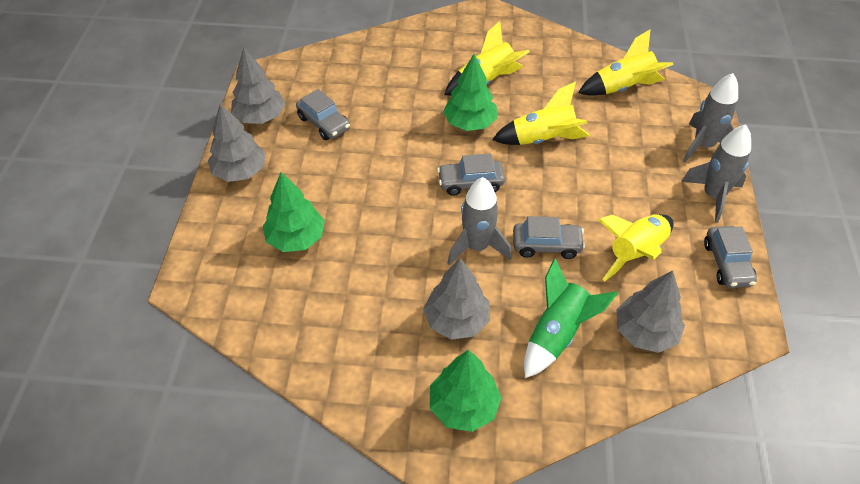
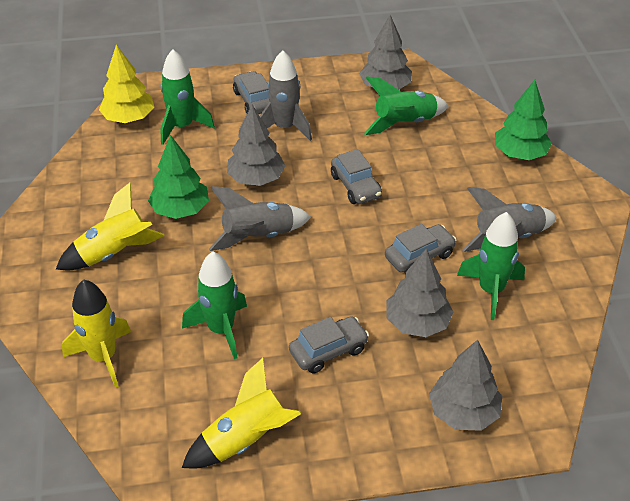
green rocket: 1 -> 4
green tree: 3 -> 2
yellow rocket: 4 -> 3
yellow tree: 0 -> 1

